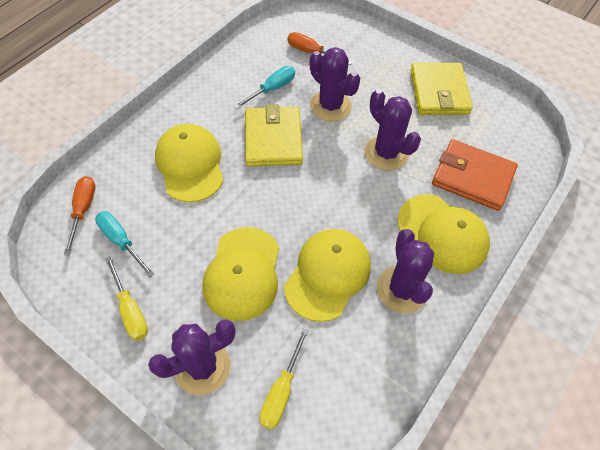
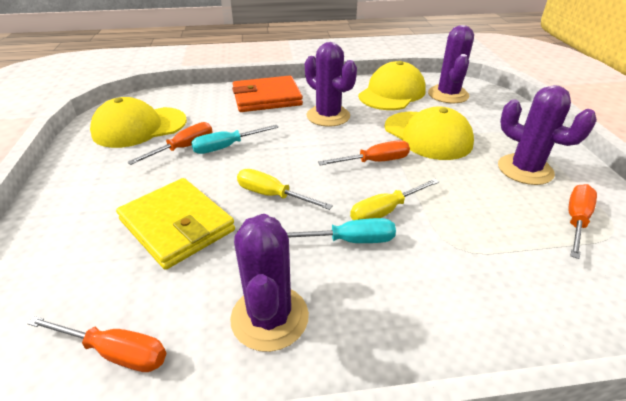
orange screwdriver: 2 -> 4
yellow cap: 4 -> 3
yellow wallet: 2 -> 1

